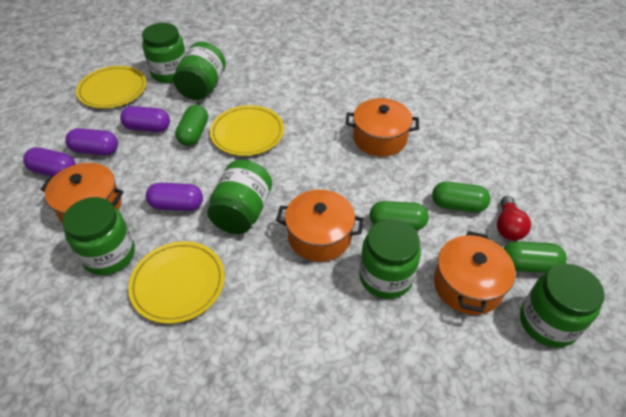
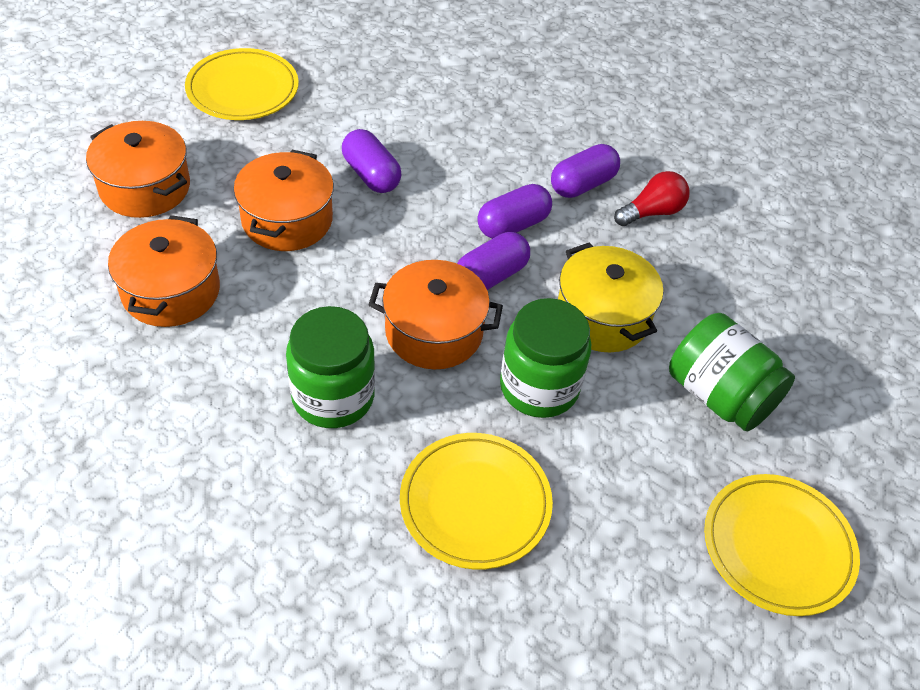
green capsule: 4 -> 0
green jar: 6 -> 3
yellow pot: 0 -> 1

